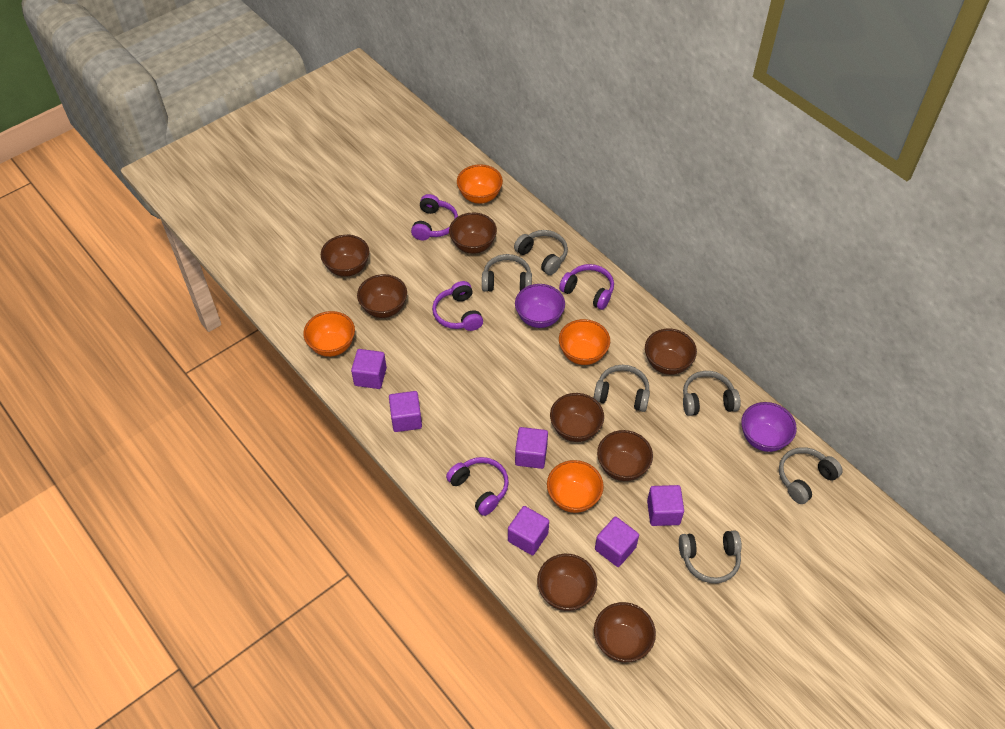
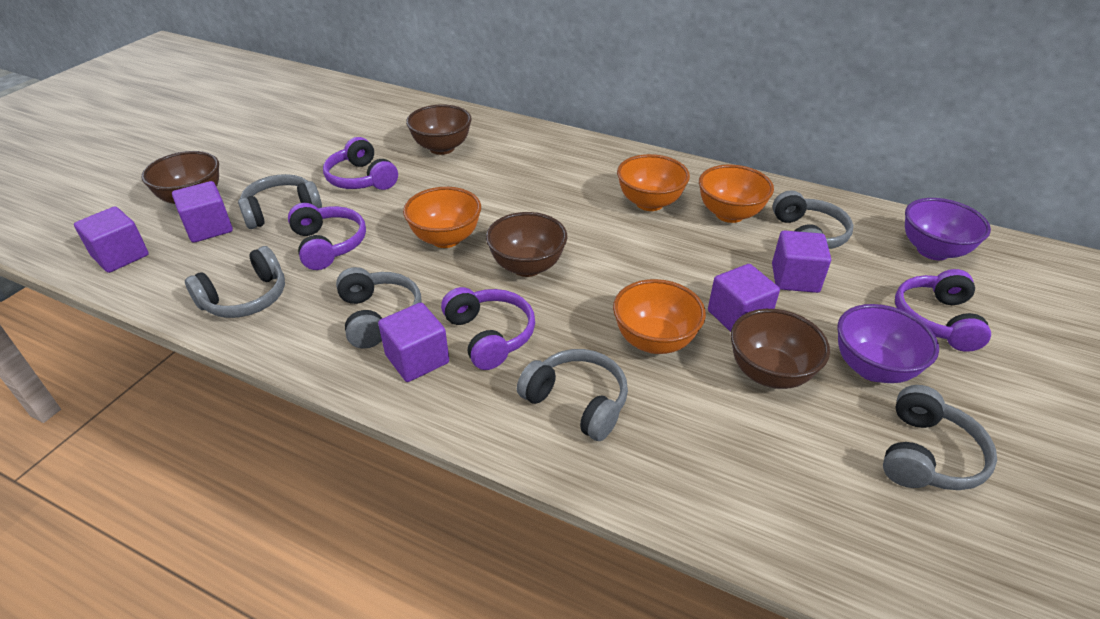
brown bowl: 8 -> 4
purple cube: 6 -> 5

